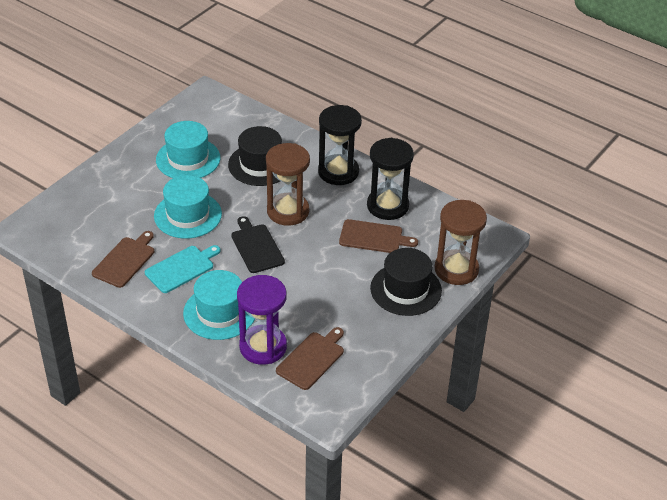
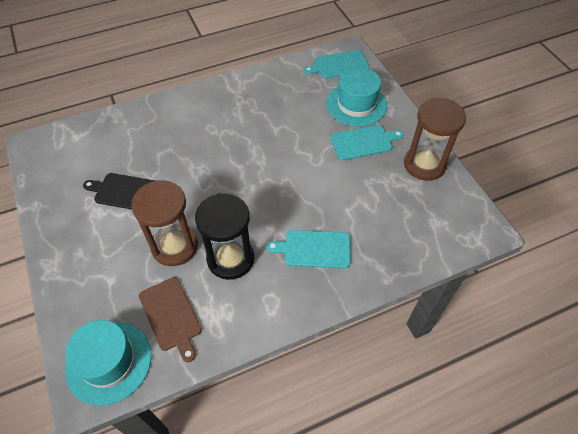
black hat: 2 -> 0
black hourglass: 2 -> 1
brown cutting board: 3 -> 1
purple hourglass: 1 -> 0
turquoise cutting board: 1 -> 3
turquoise hat: 3 -> 2

